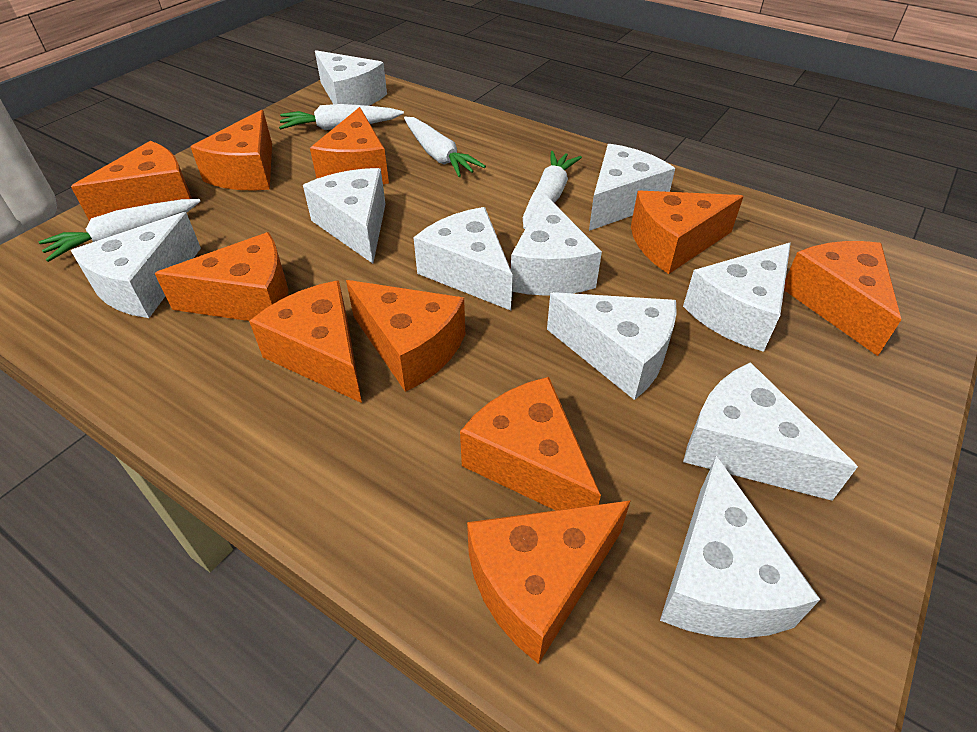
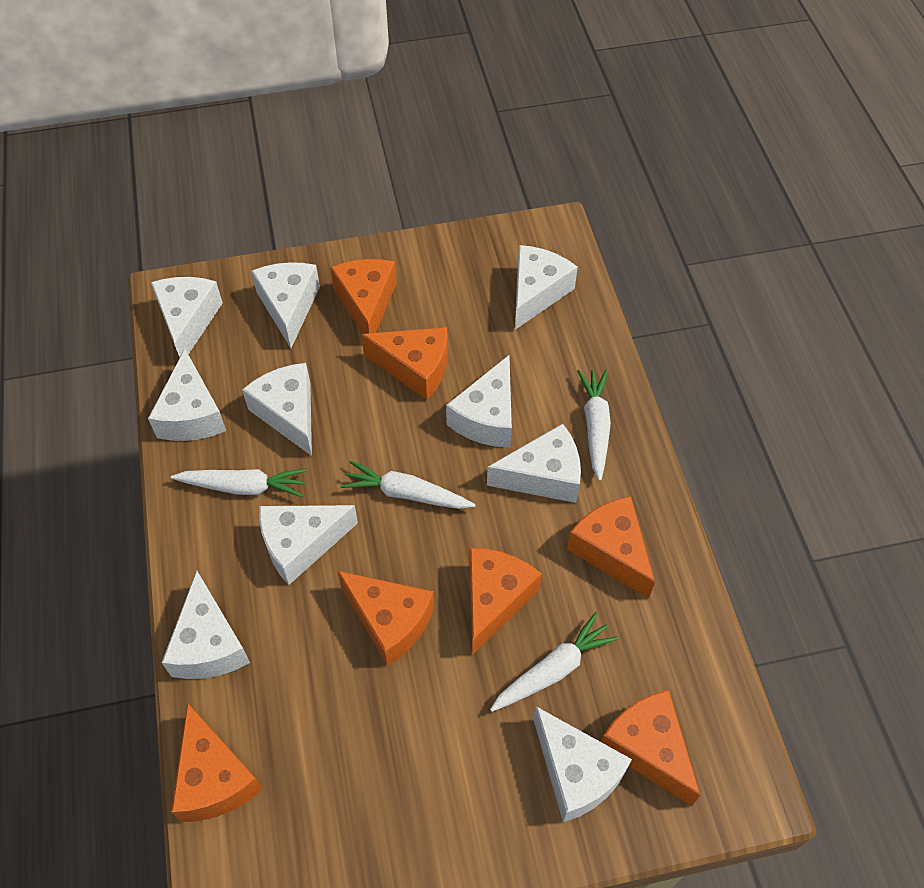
orange cheese: 10 -> 7

